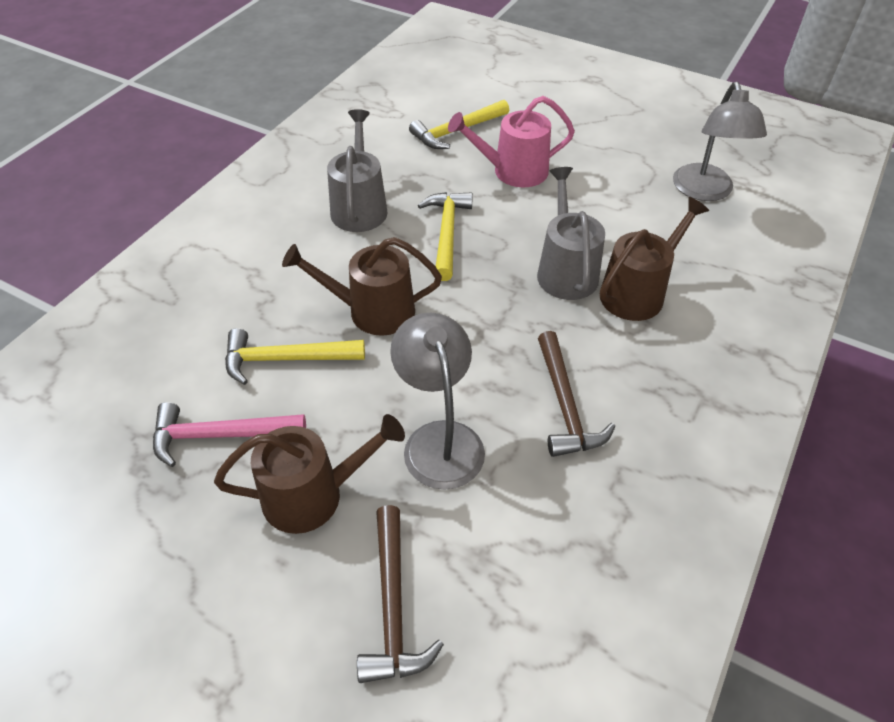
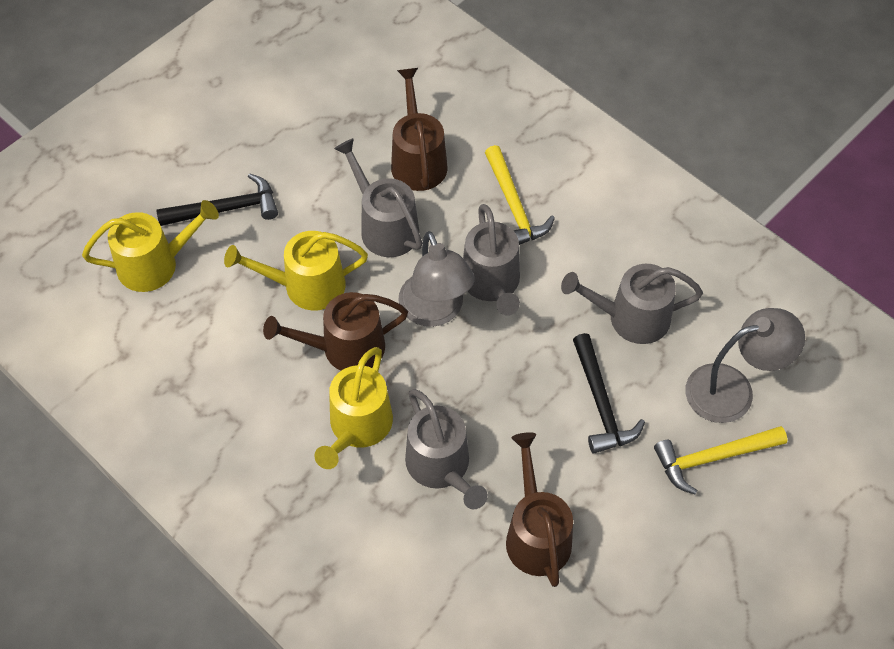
black hammer: 0 -> 2
brown hammer: 2 -> 0
grey watering can: 2 -> 4
pink hammer: 1 -> 0
pink watering can: 1 -> 0
yellow hammer: 3 -> 2
yellow watering can: 0 -> 3

